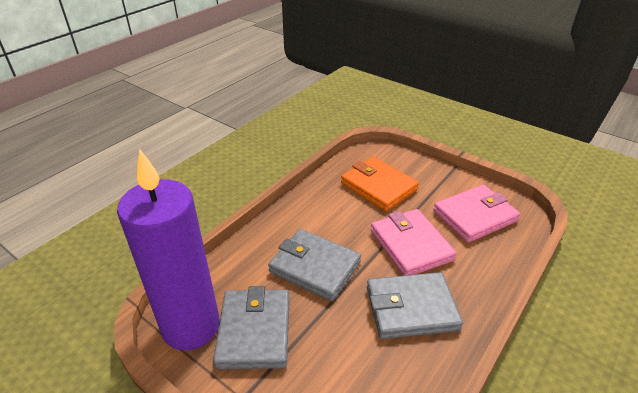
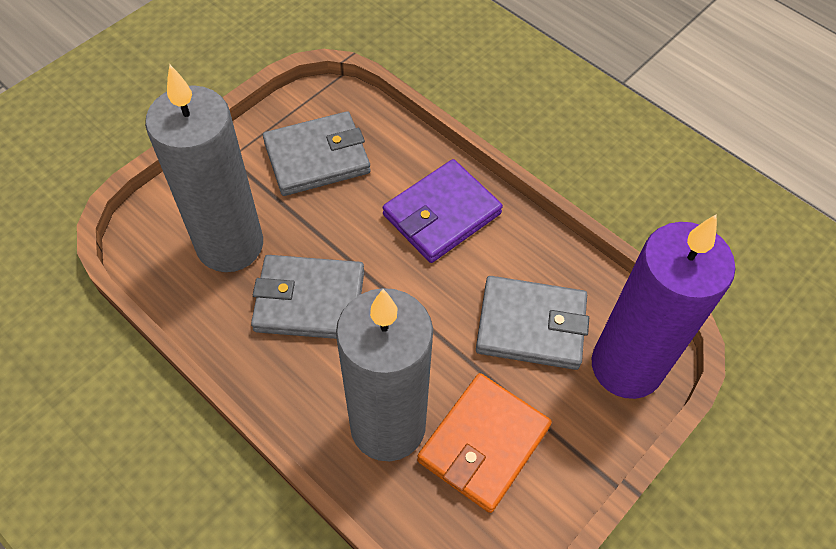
grey candle: 0 -> 2
pink wallet: 2 -> 0
purple wallet: 0 -> 1

